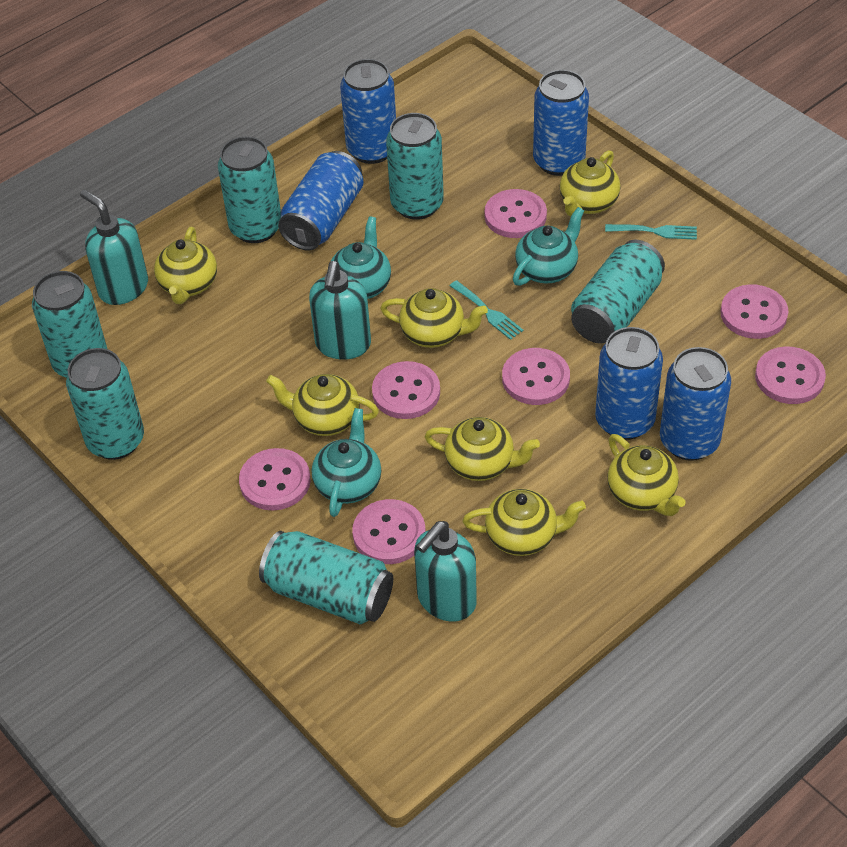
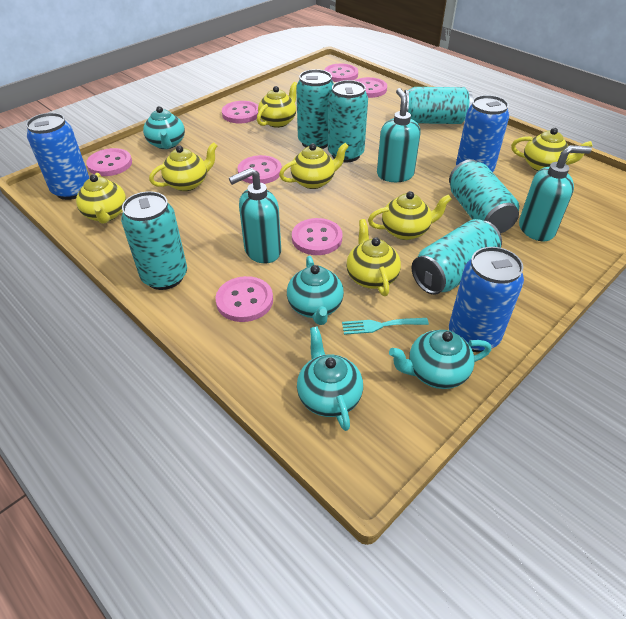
blue can: 5 -> 3
turquoise fork: 2 -> 1
turquoise teapot: 3 -> 4

